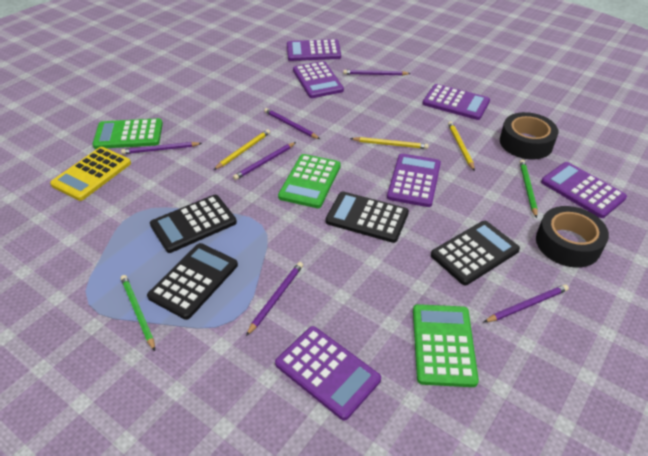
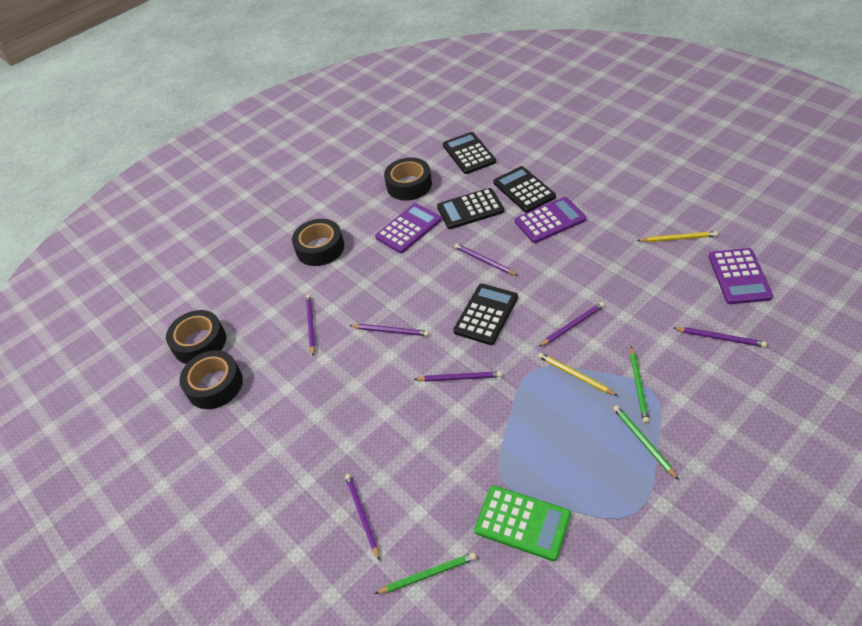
black tape: 2 -> 4
green calculator: 3 -> 1
green pencil: 2 -> 3
purple calculator: 6 -> 3
purple pencil: 6 -> 7
yellow calculator: 1 -> 0
yellow pencil: 3 -> 2

